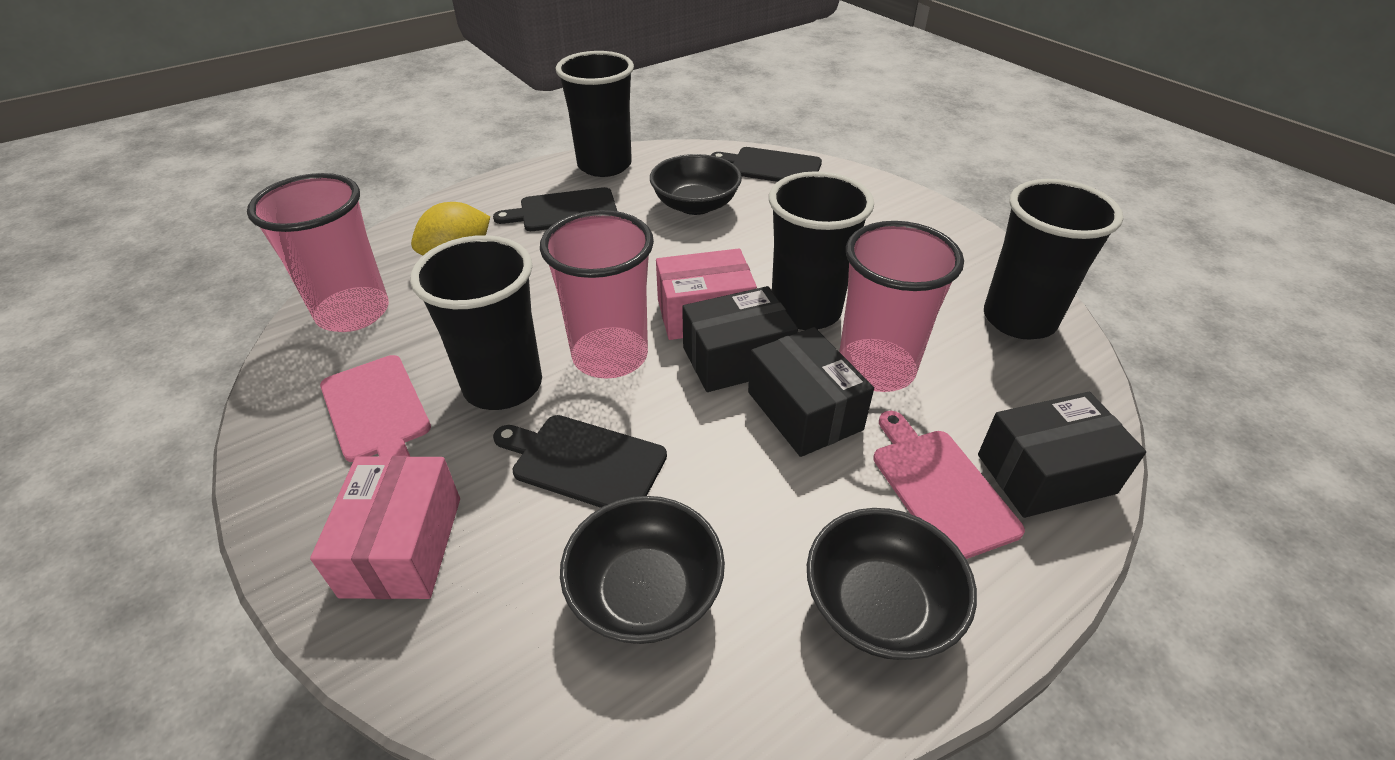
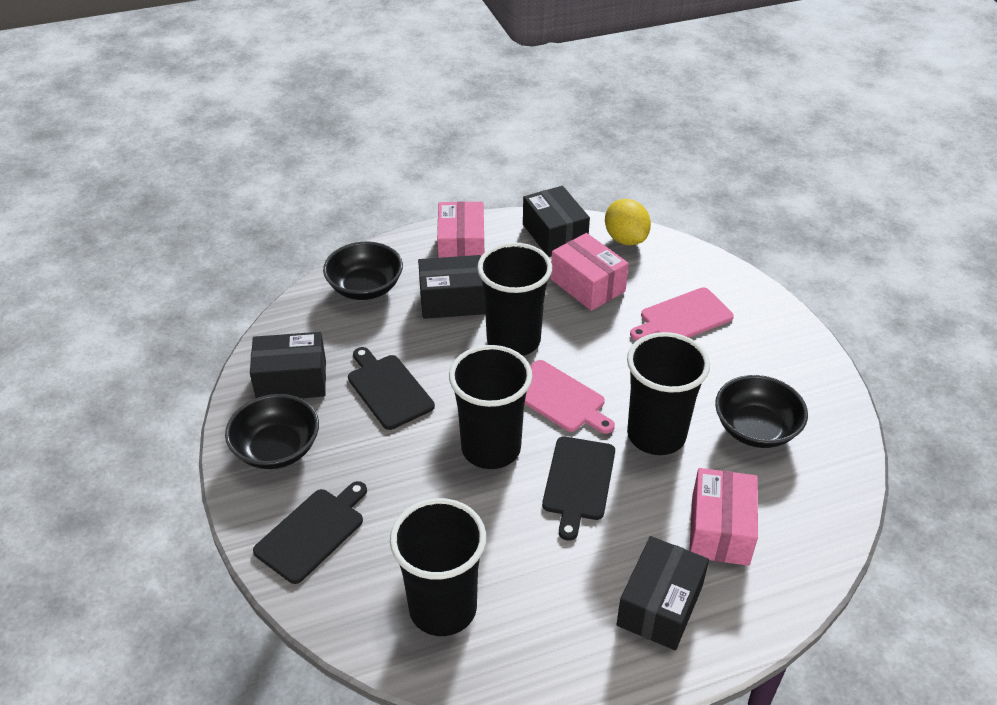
black box: 3 -> 4
pink box: 2 -> 3
pink cup: 3 -> 0

